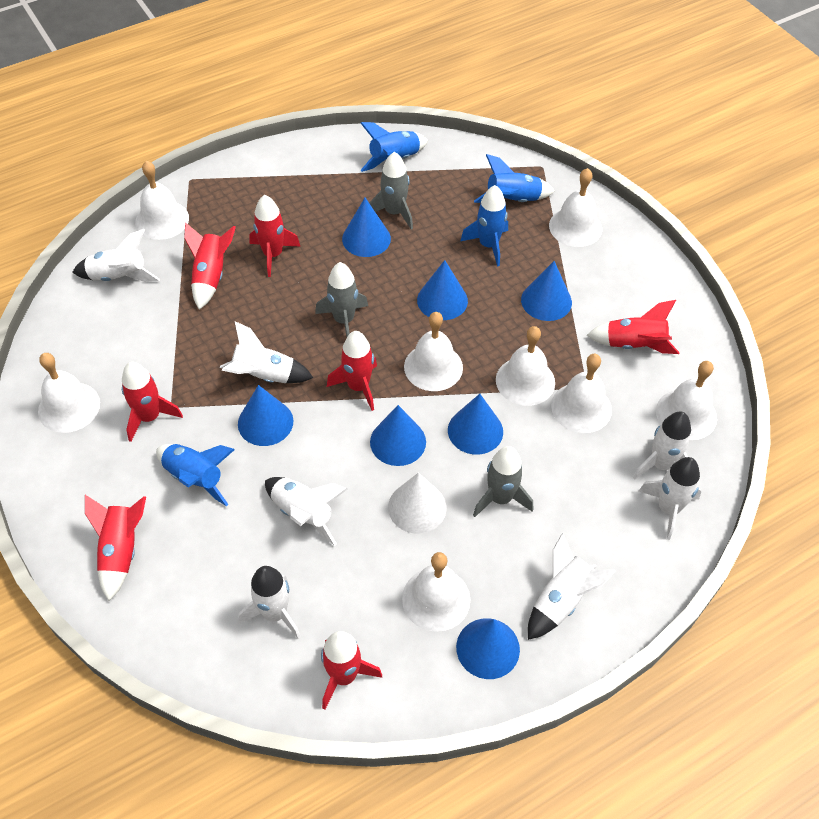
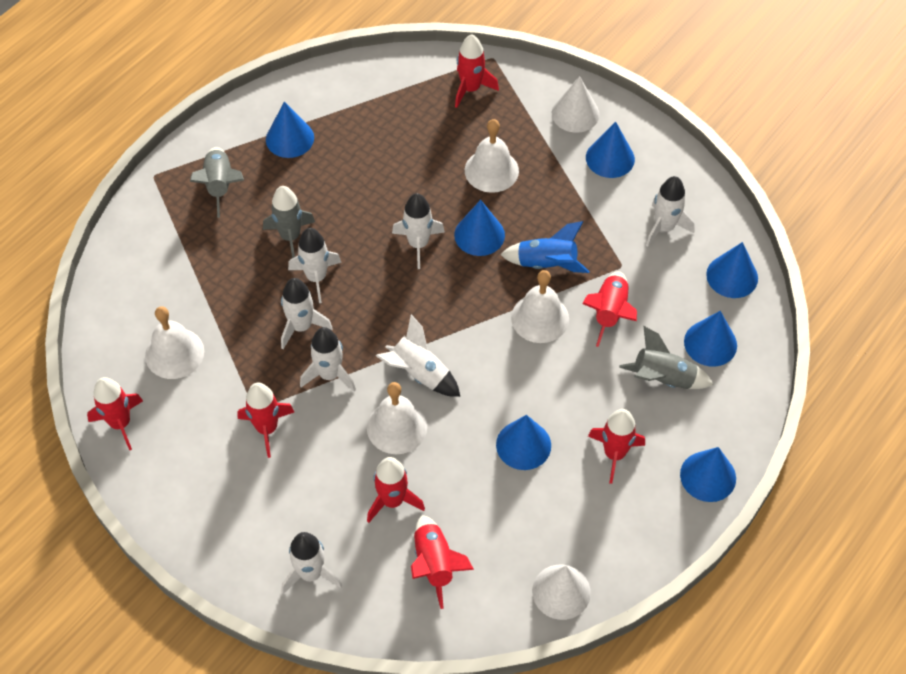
blue rocket: 4 -> 1
white bell: 8 -> 4
white cone: 1 -> 2

